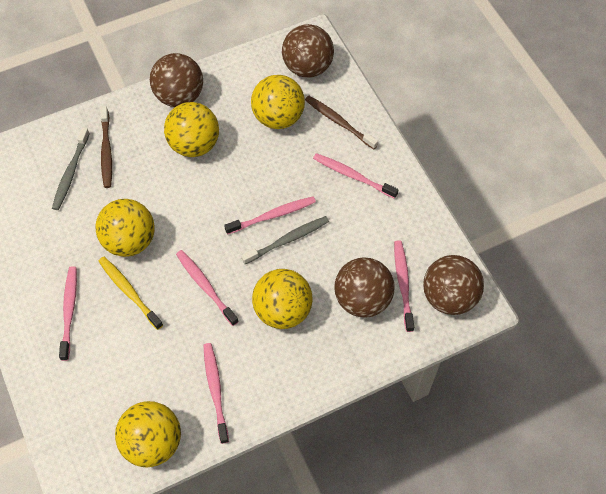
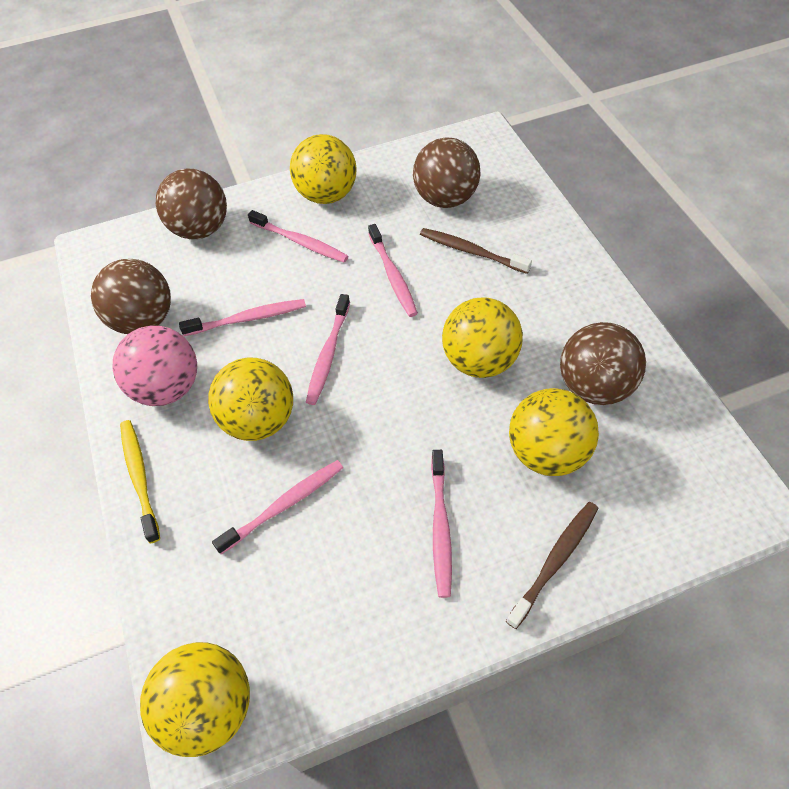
grey toothbrush: 2 -> 0
pink ball: 0 -> 1

